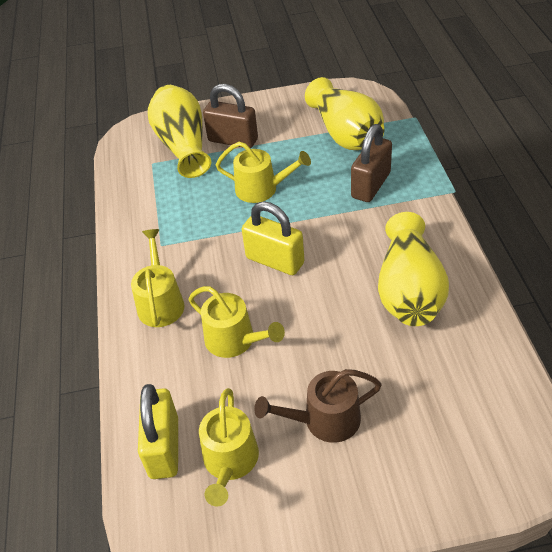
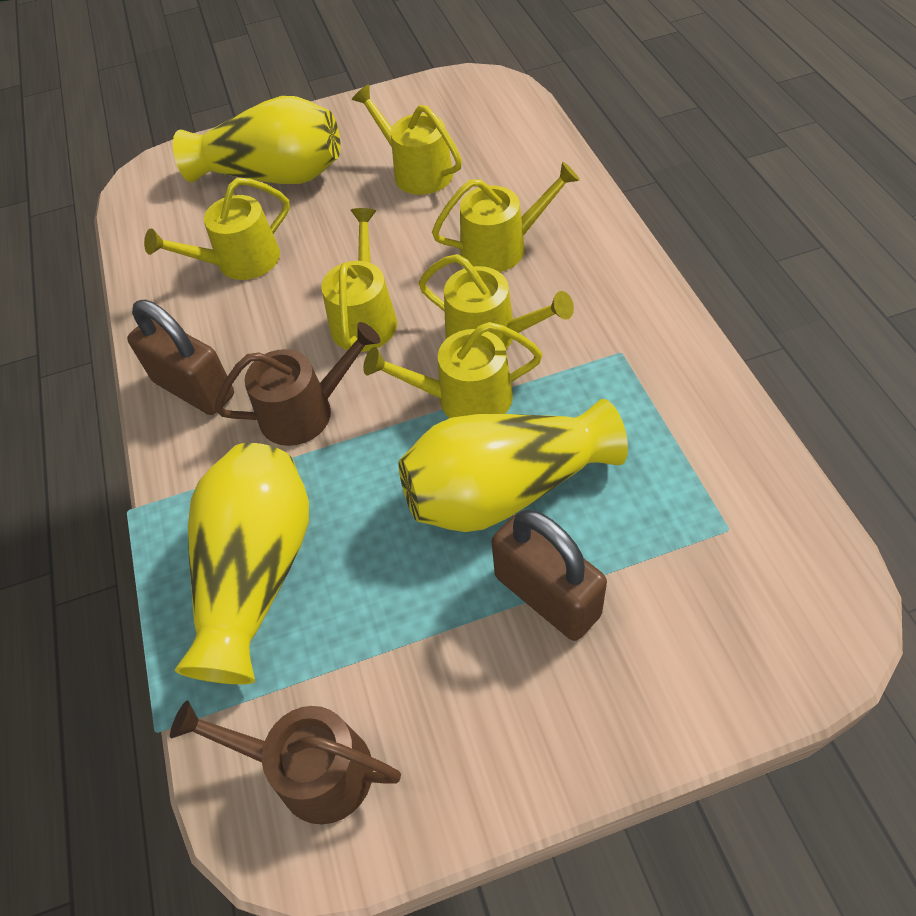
brown watering can: 1 -> 2
yellow padlock: 2 -> 0
yellow watering can: 4 -> 6

